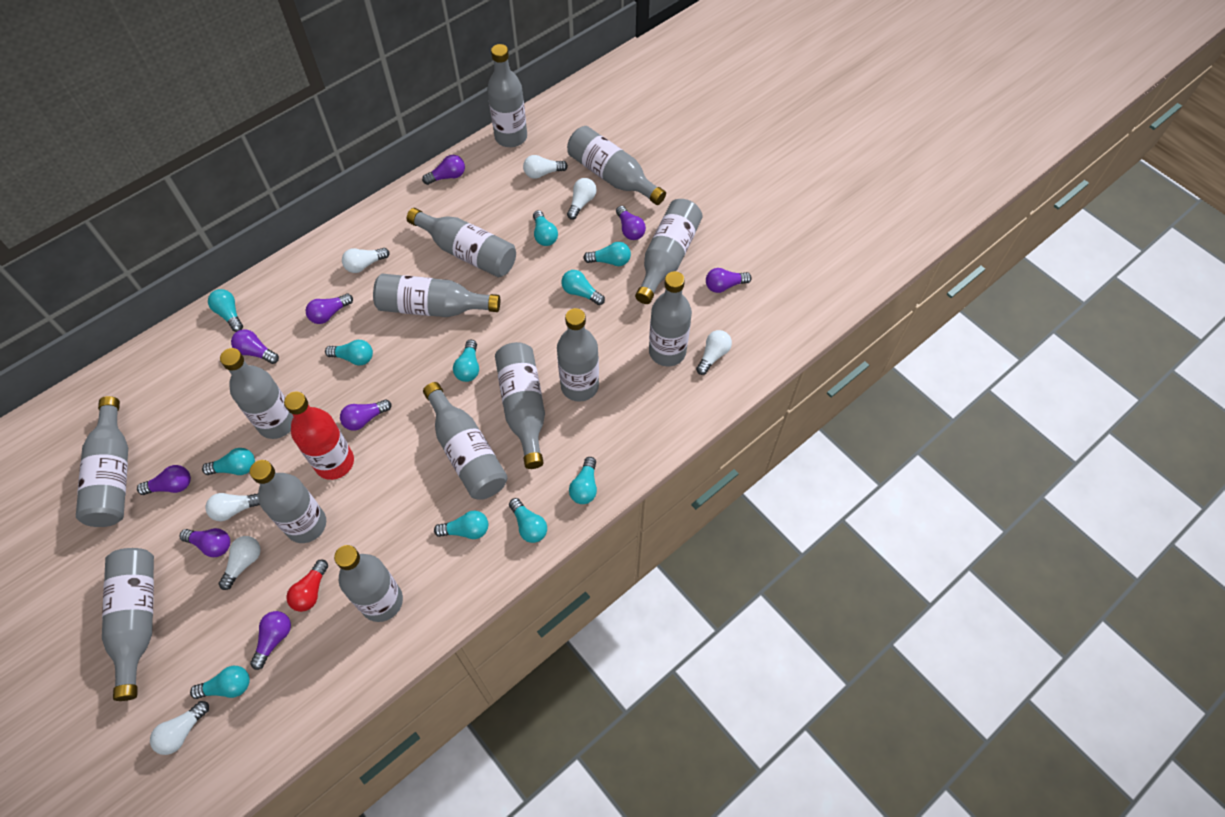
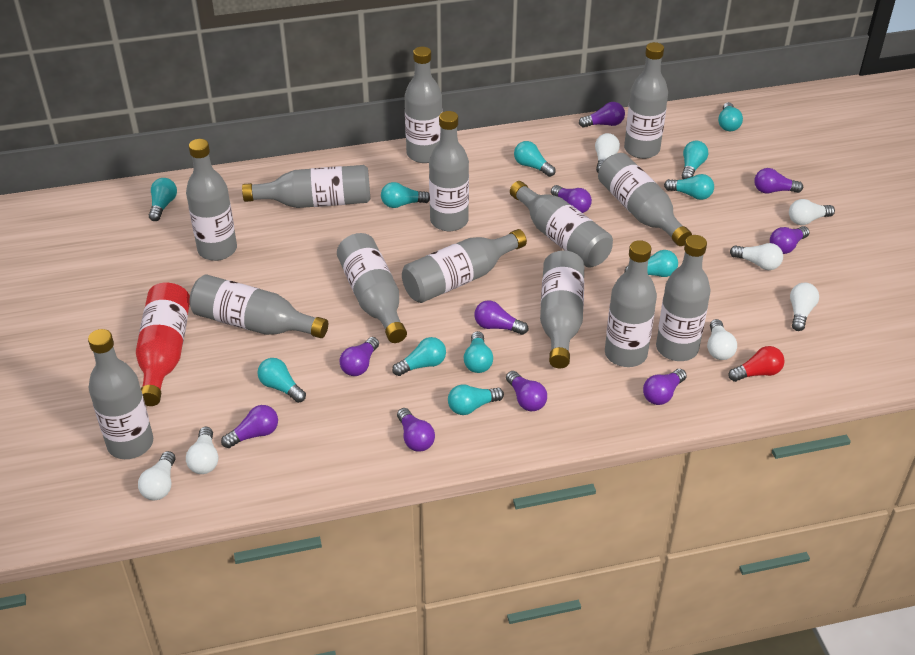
purple light bulb: 9 -> 10

